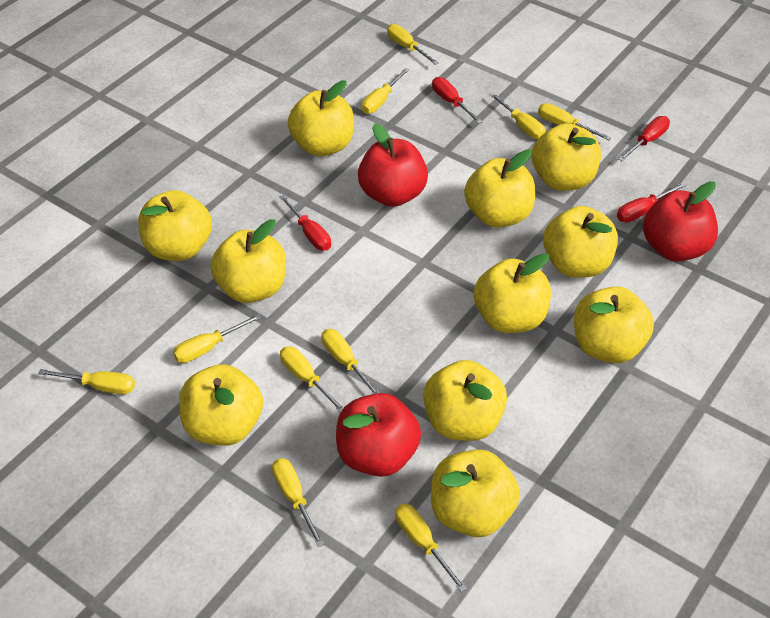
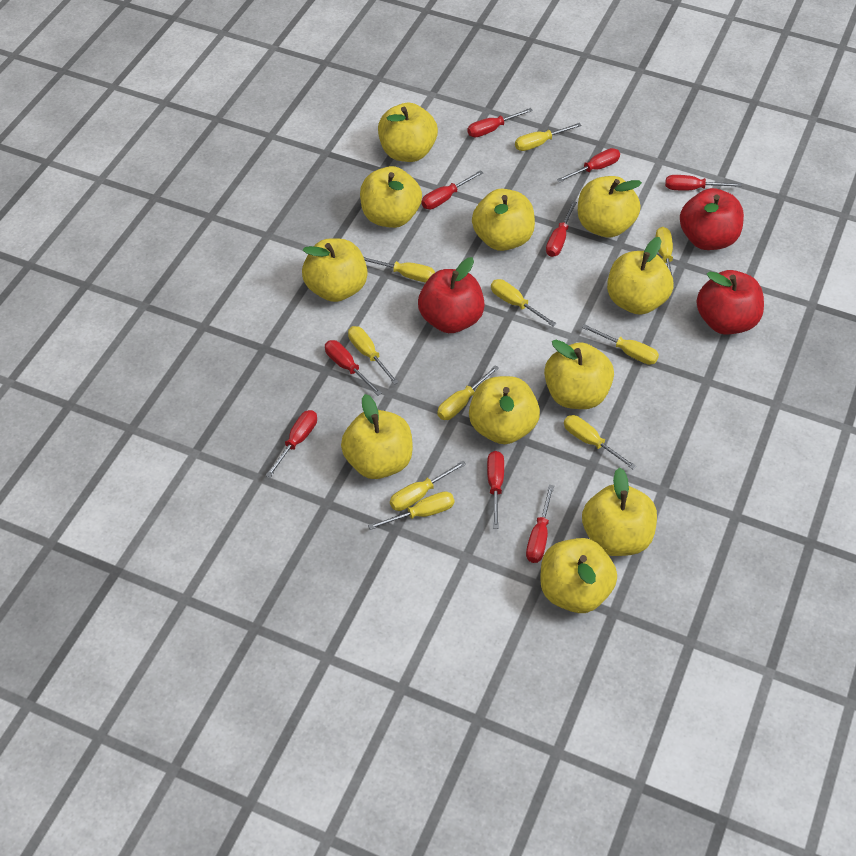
red screwdriver: 4 -> 9

